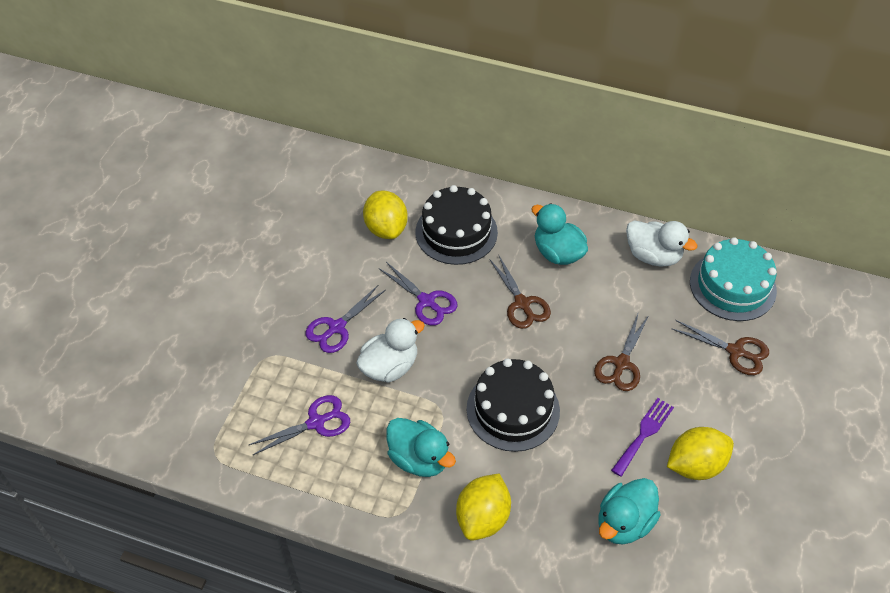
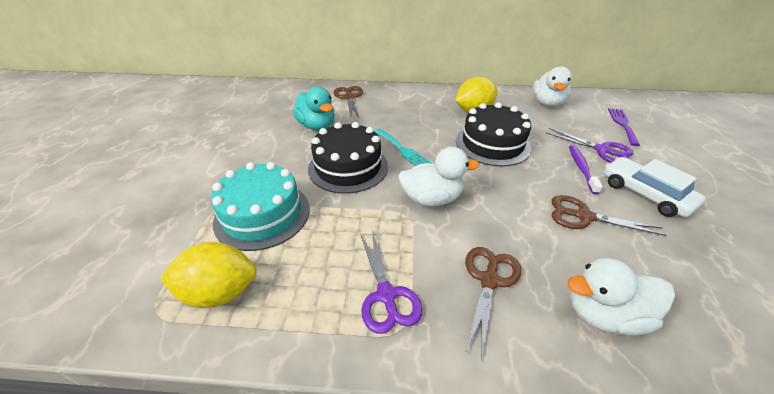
purple scissors: 3 -> 2
purple toothbrush: 0 -> 1
turquoise duck: 3 -> 1
turquoise fork: 0 -> 1
white car: 0 -> 1
white duck: 2 -> 3
yellow lemon: 3 -> 2

